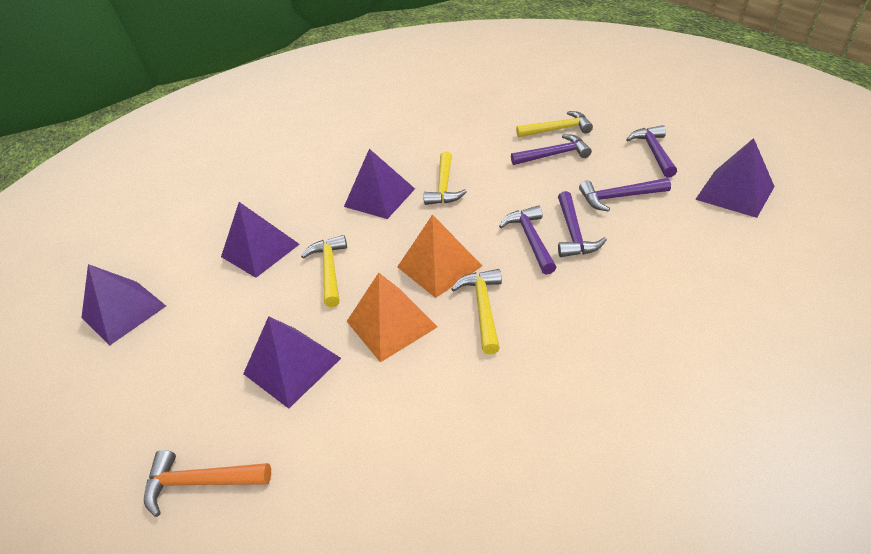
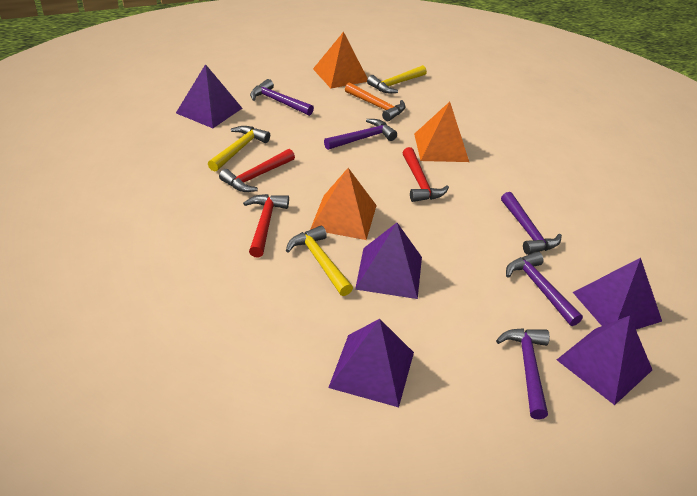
orange pyramid: 2 -> 3
red hammer: 0 -> 3
yellow hammer: 4 -> 3

